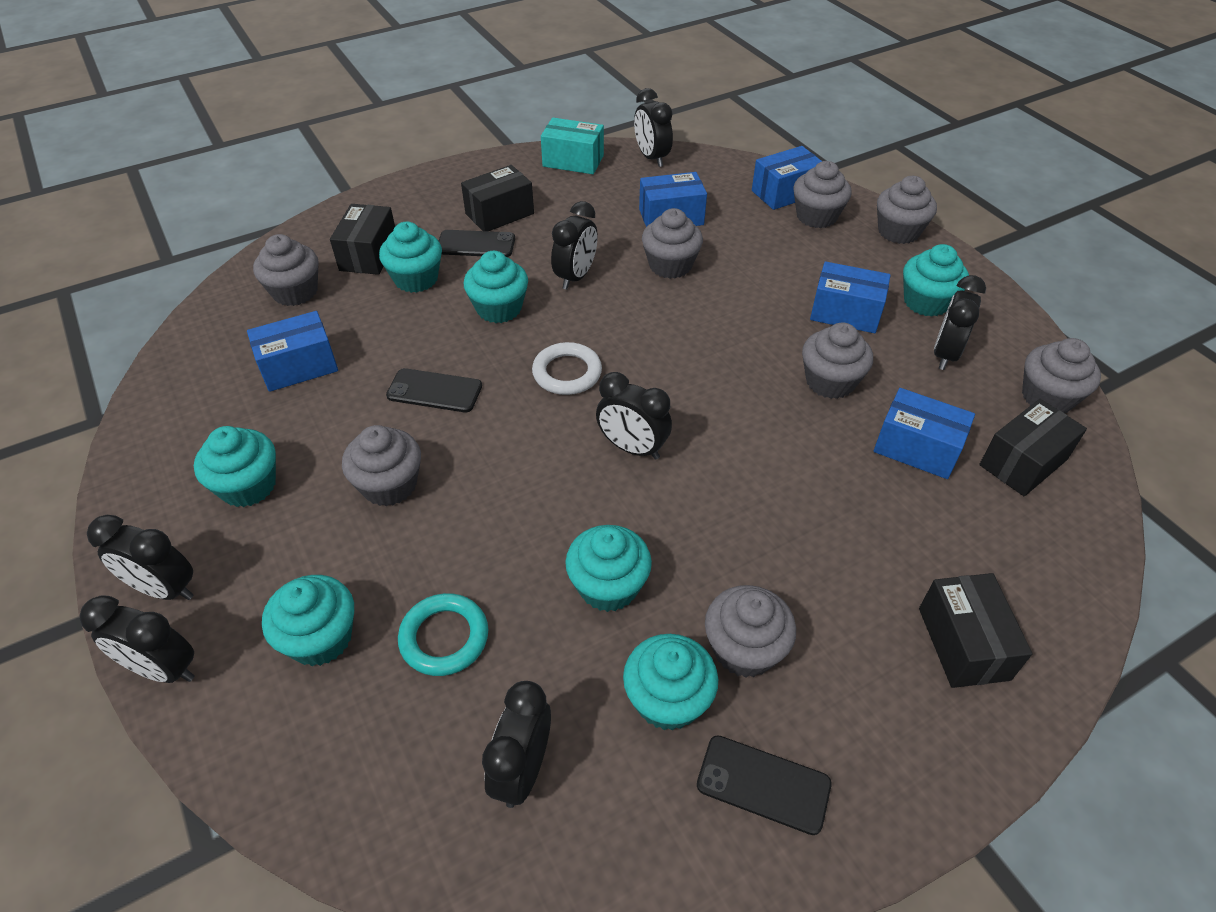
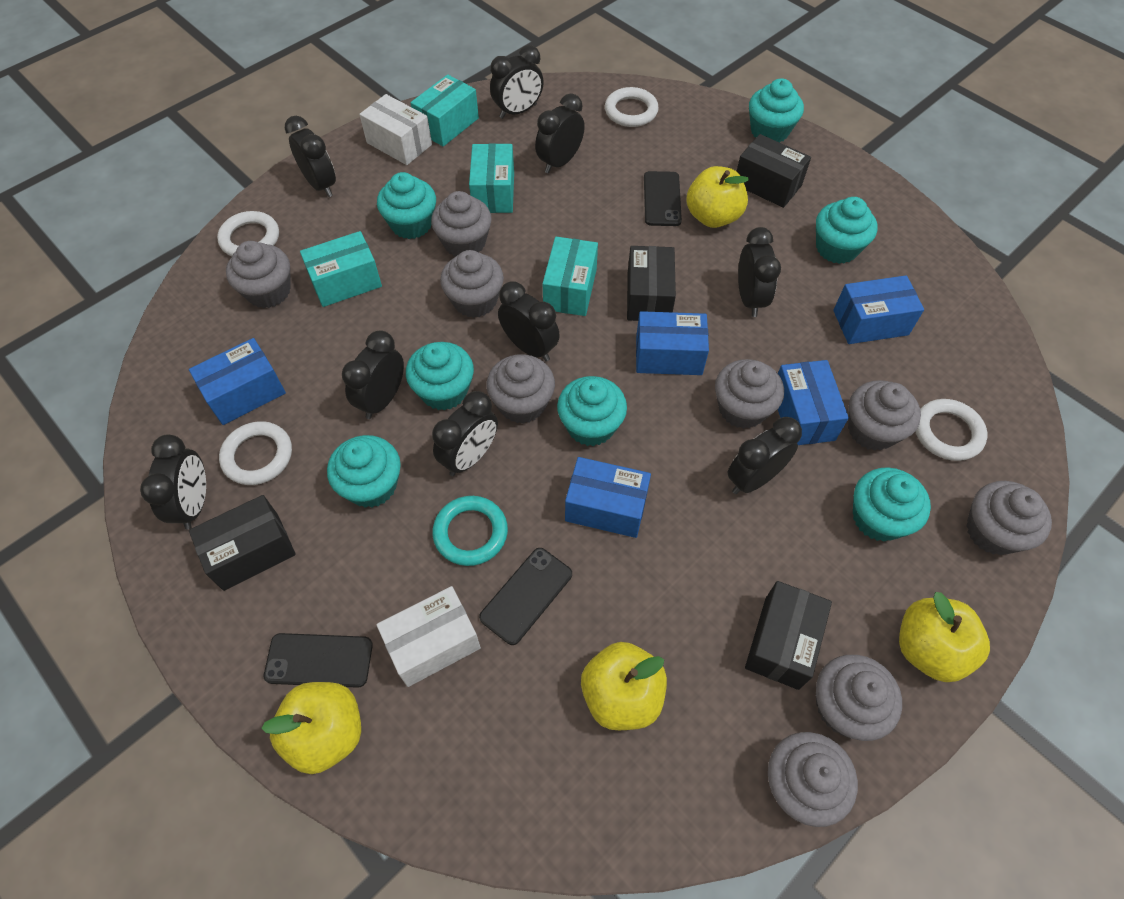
black clock: 7 -> 9
grey cupcake: 8 -> 9
turquoise box: 1 -> 4
white box: 0 -> 2
white ring: 1 -> 4
yellow apple: 0 -> 4

